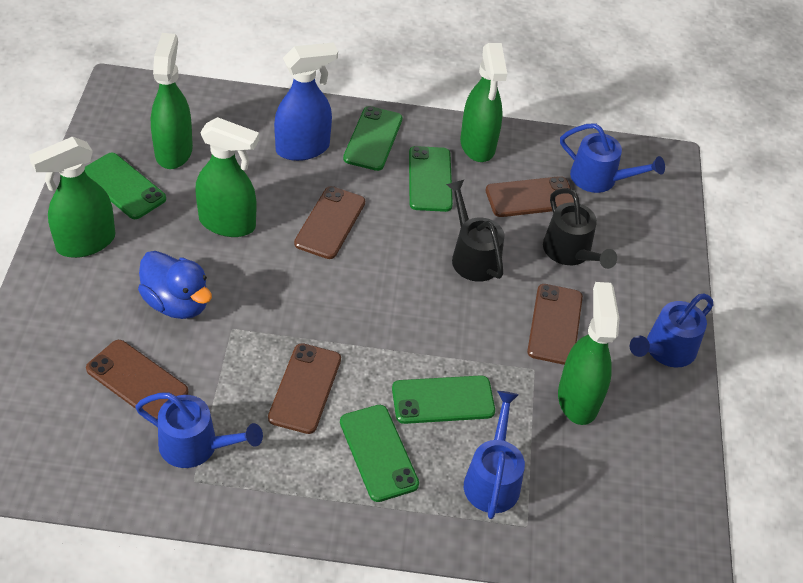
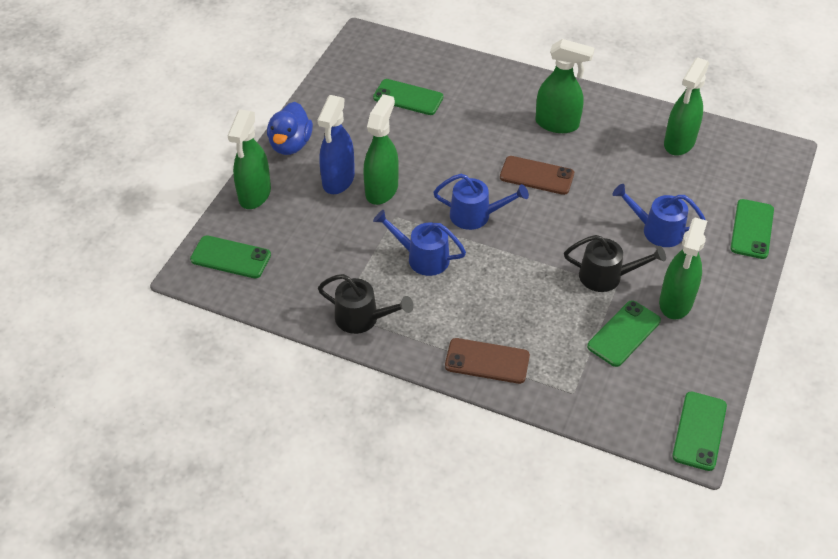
blue watering can: 4 -> 3
brown phone: 5 -> 2

